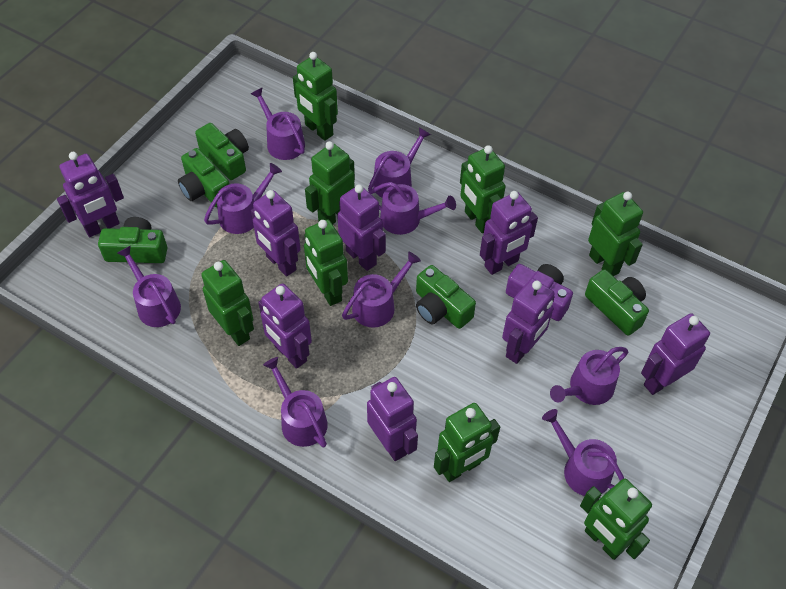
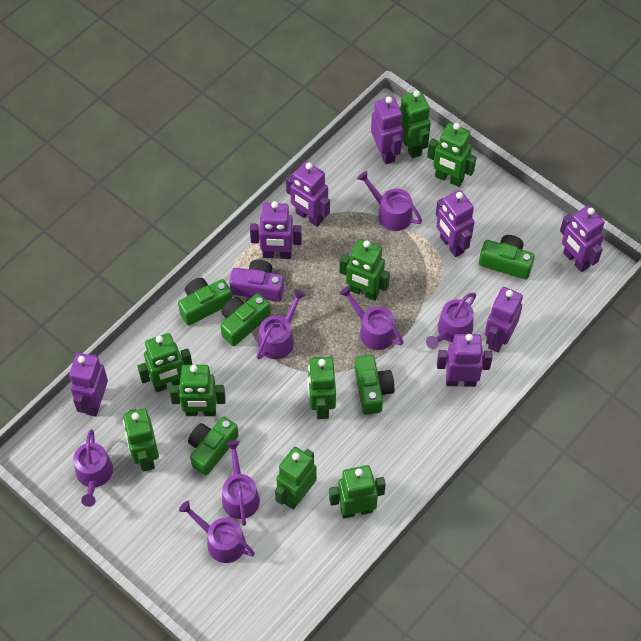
green robot: 8 -> 9
purple watering can: 9 -> 7

